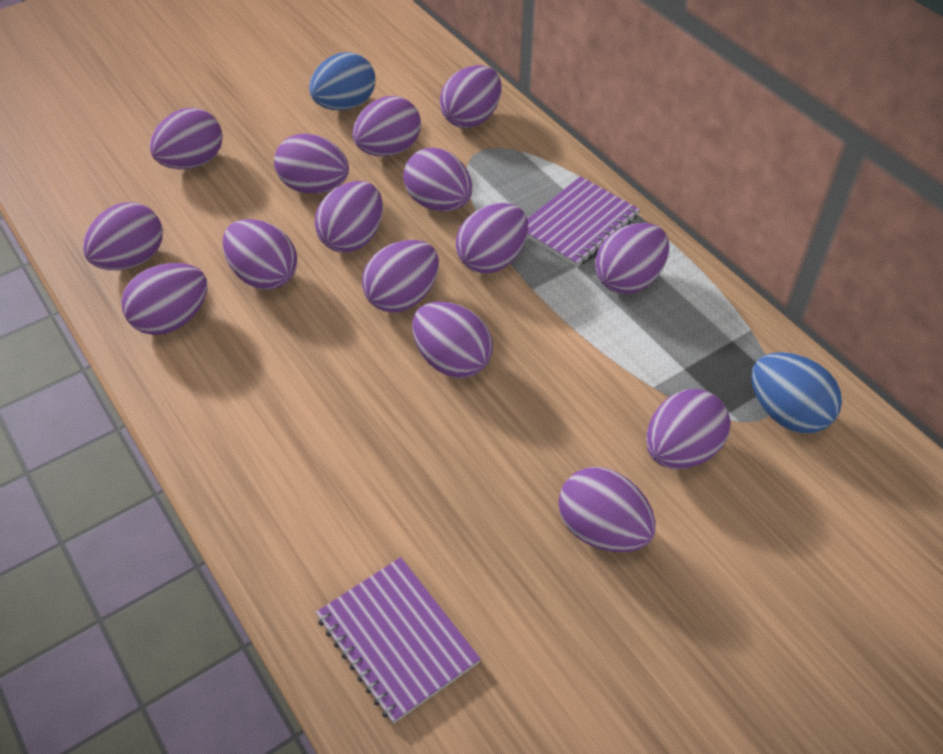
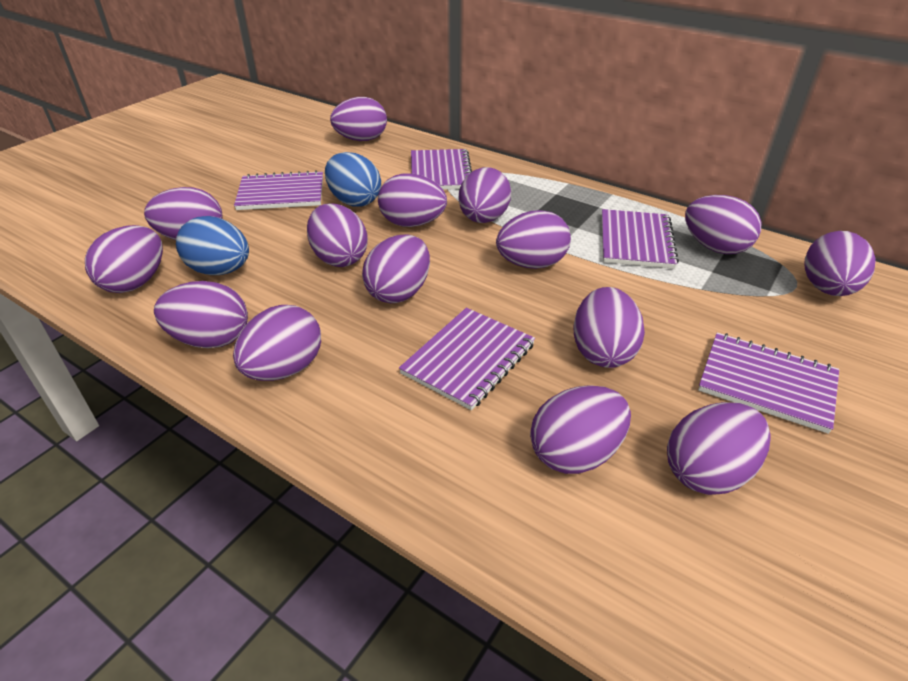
purple notebook: 2 -> 5

